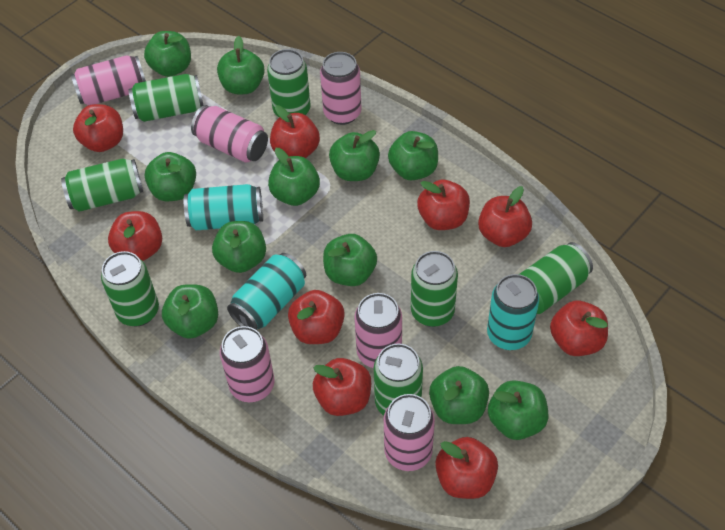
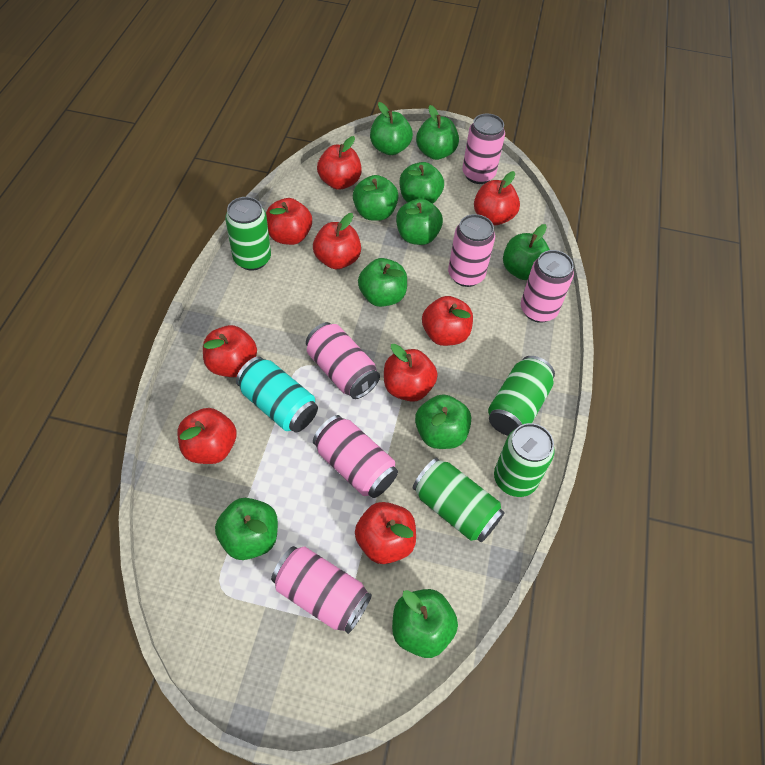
green apple: 11 -> 10
green can: 7 -> 4
turquoise can: 3 -> 1

